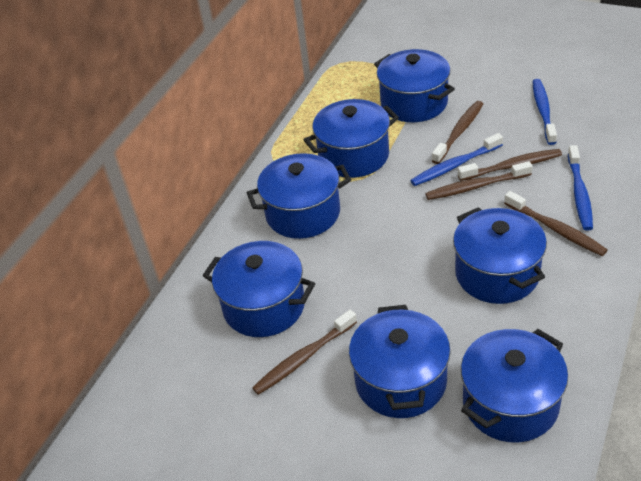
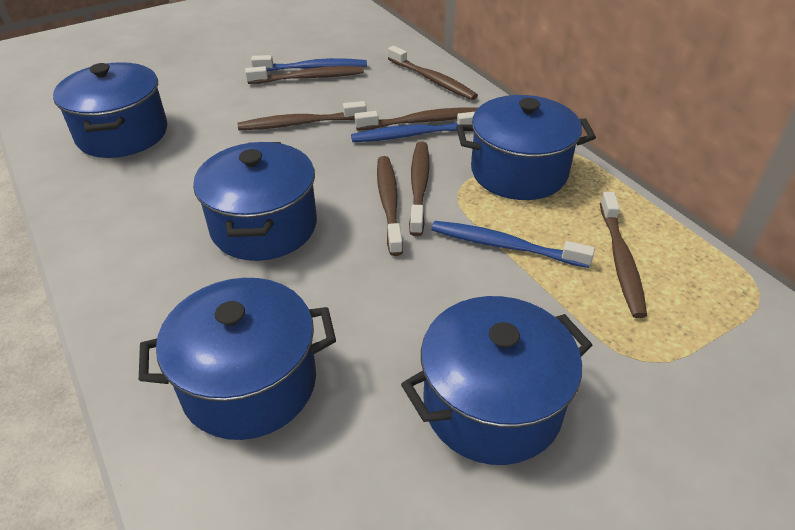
blue pot: 7 -> 5
brown toothbrush: 5 -> 7

